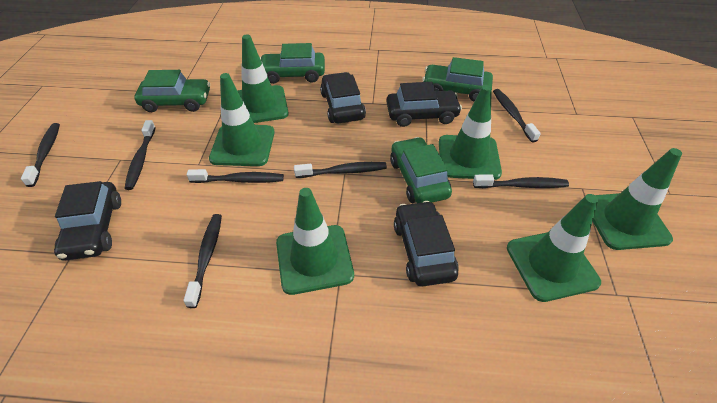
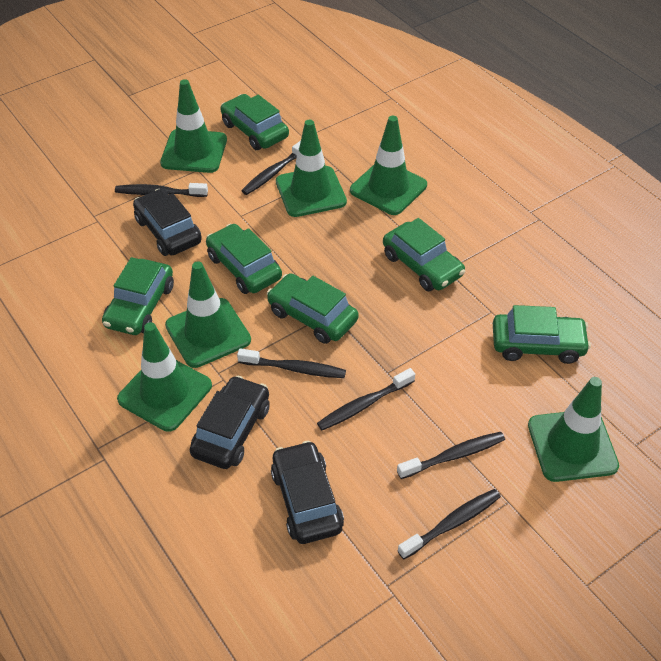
black car: 4 -> 3
black toothbrush: 7 -> 6
green car: 4 -> 6

